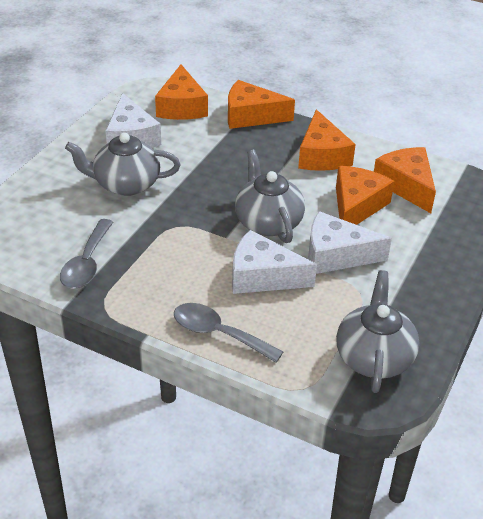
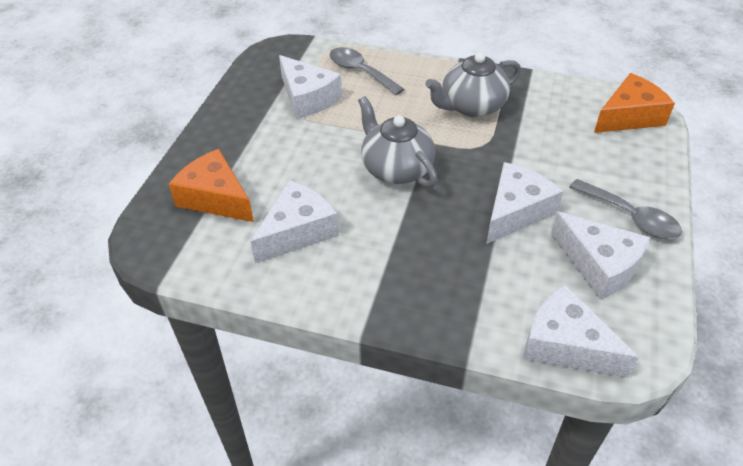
grey teapot: 3 -> 2
orange cheese: 5 -> 2
white cheese: 3 -> 5

